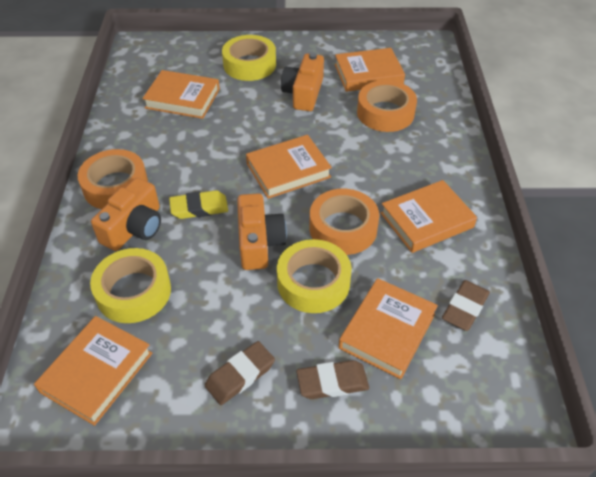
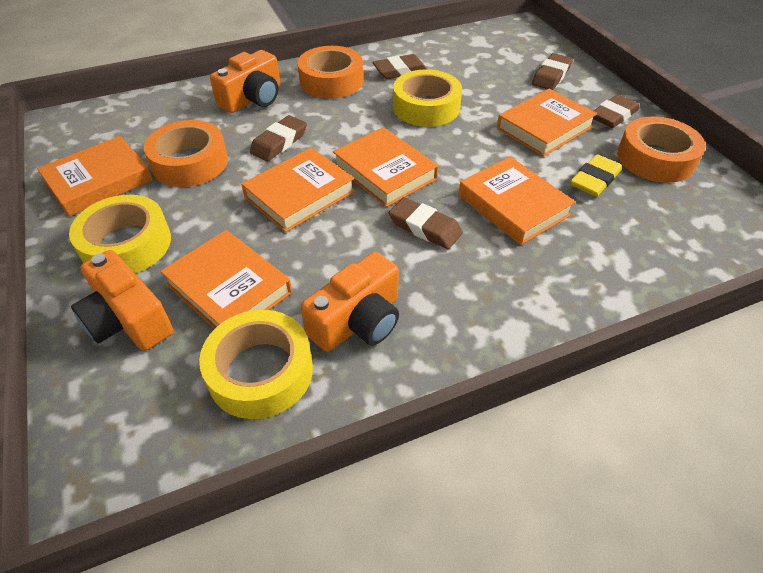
brown eraser: 3 -> 5

